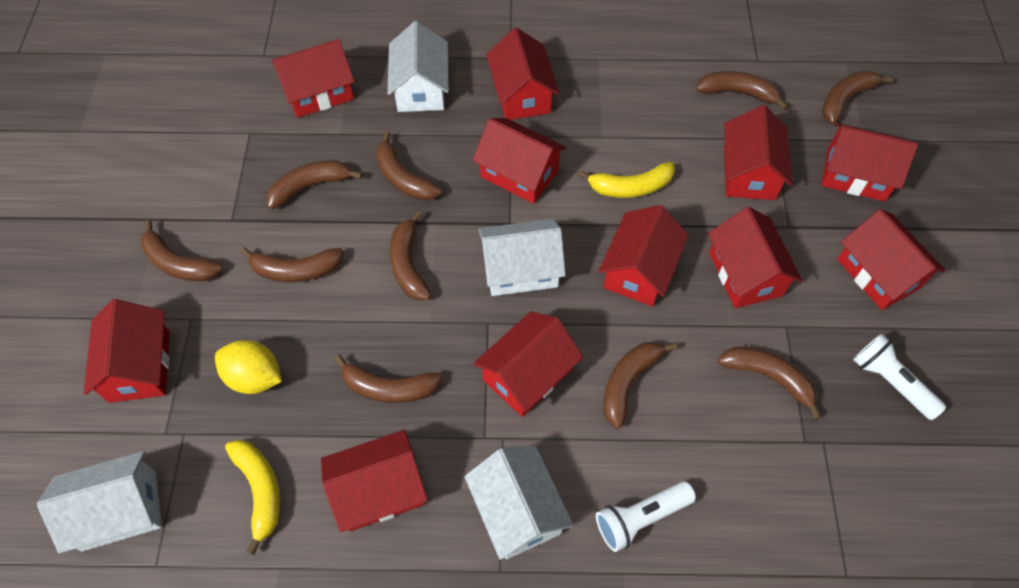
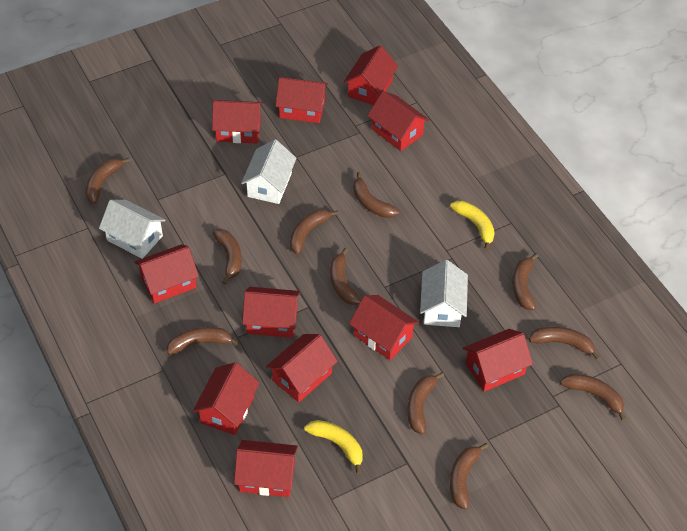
brown banana: 10 -> 11
white flashlight: 2 -> 0
white house: 4 -> 3
yellow lemon: 1 -> 0

